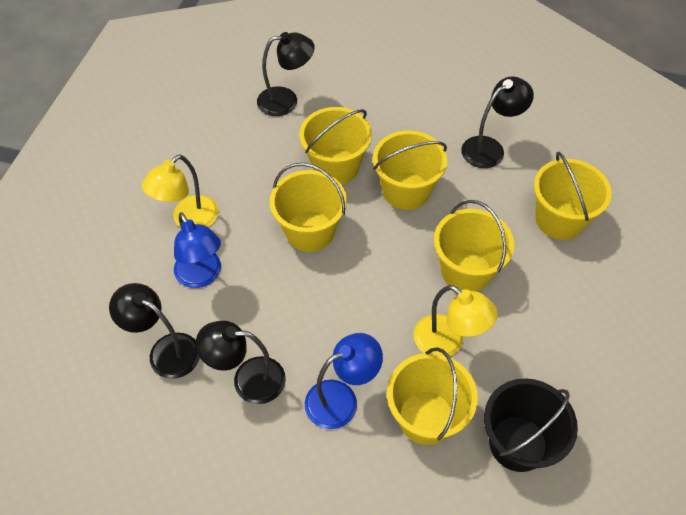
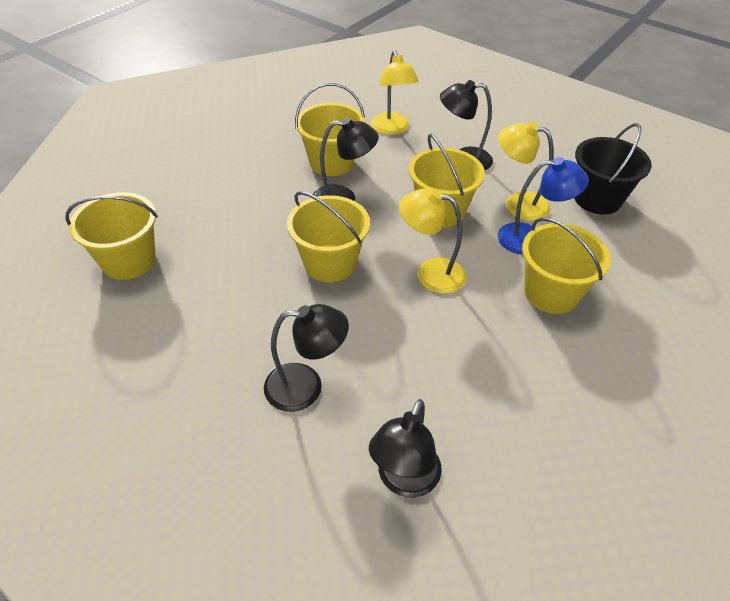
blue lamp: 2 -> 1
yellow bucket: 6 -> 5
yellow lamp: 2 -> 3

